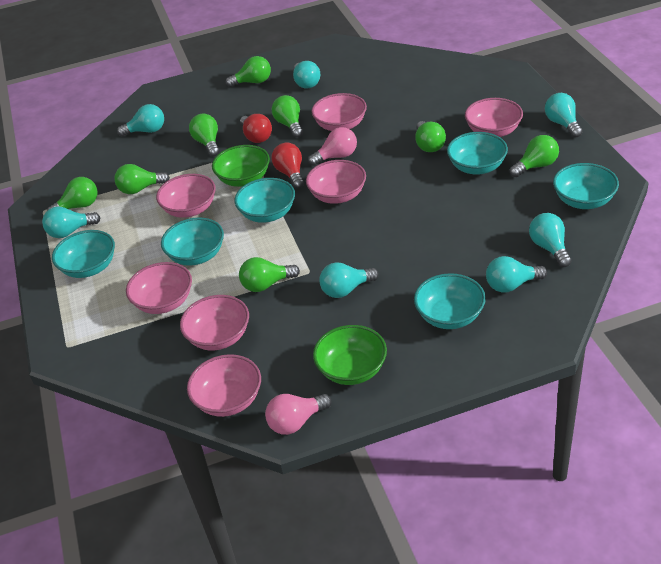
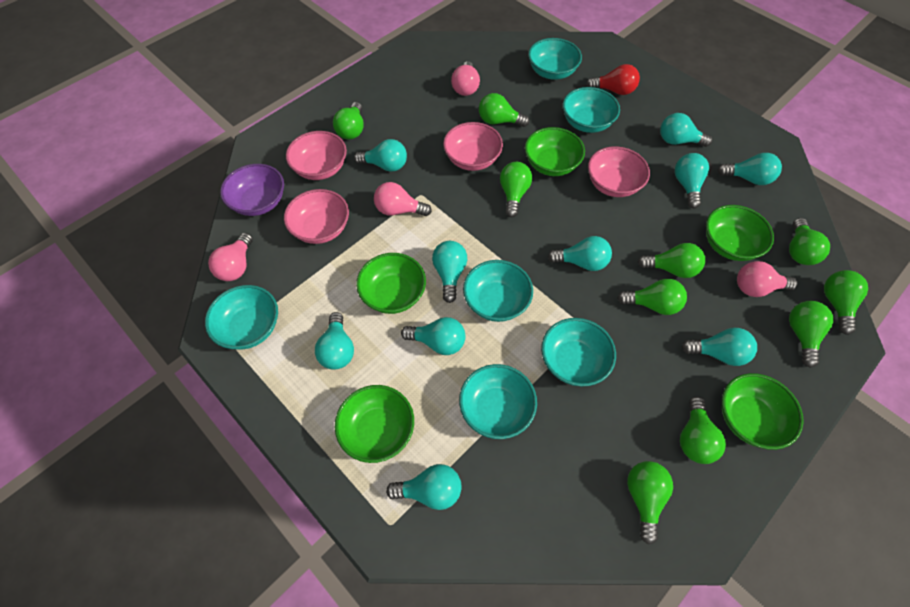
green bowl: 2 -> 5
green light bulb: 8 -> 10
pink bowl: 7 -> 4
pink light bulb: 2 -> 4
purple bowl: 0 -> 1
red light bulb: 2 -> 1
turquoise light bulb: 7 -> 10

